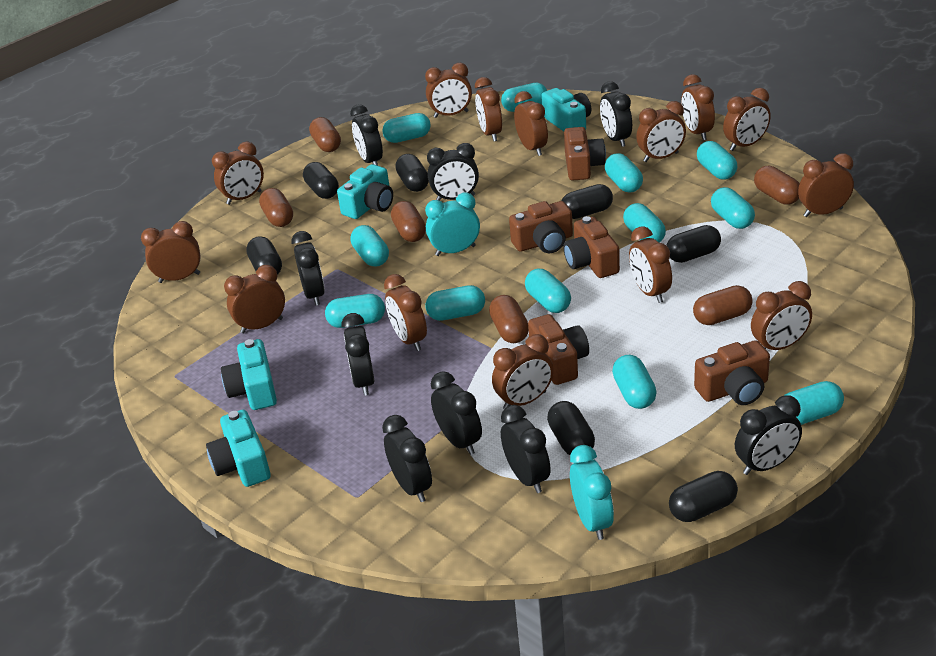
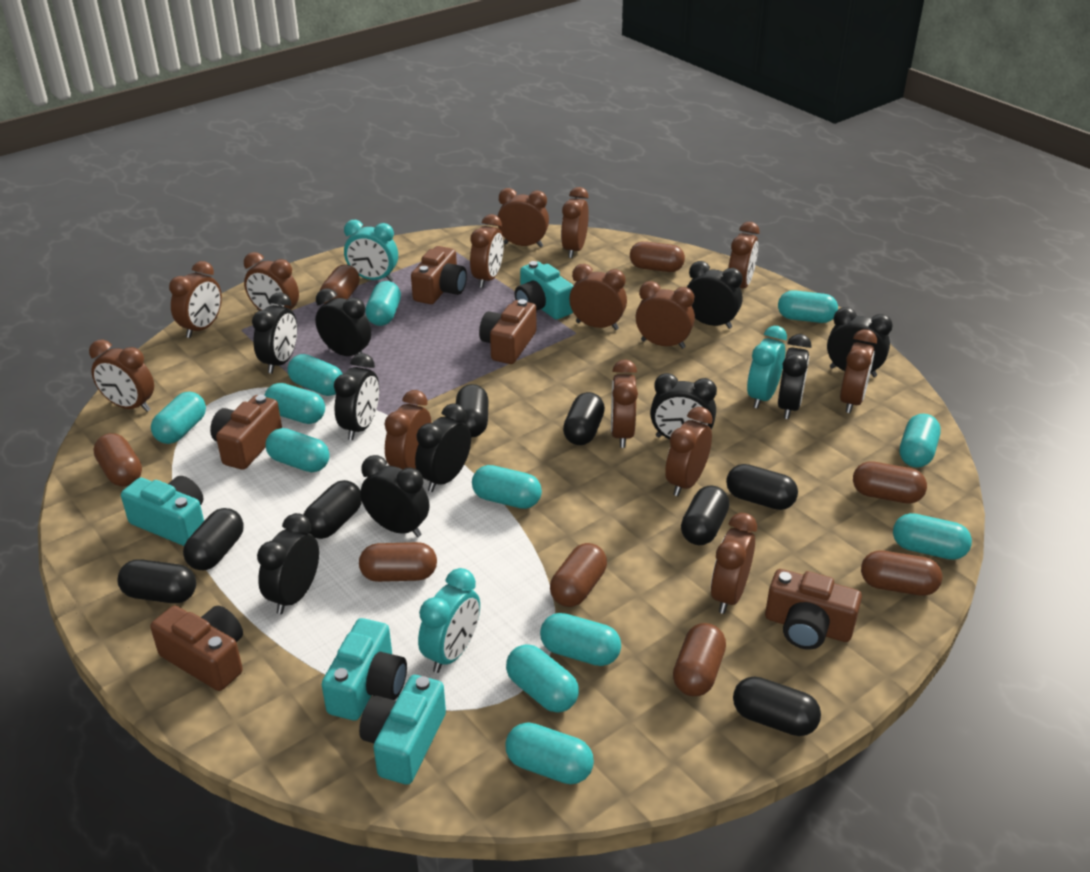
black capsule: 7 -> 8
black clock: 9 -> 10
brown capsule: 6 -> 8
turquoise clock: 2 -> 3

